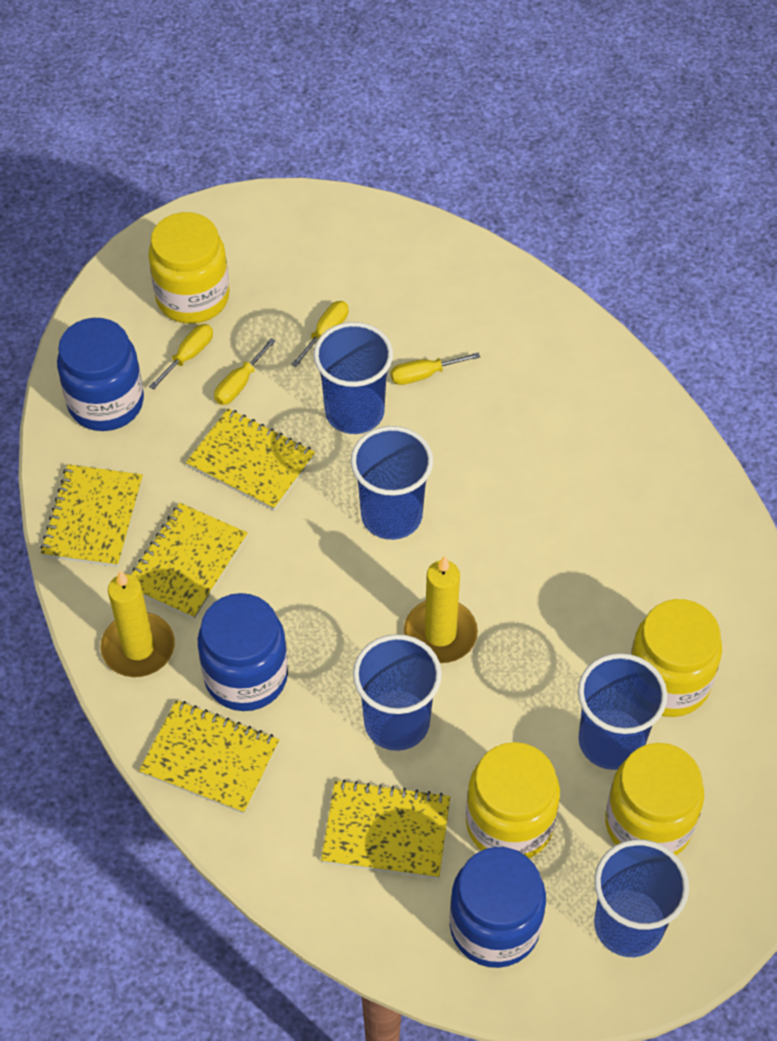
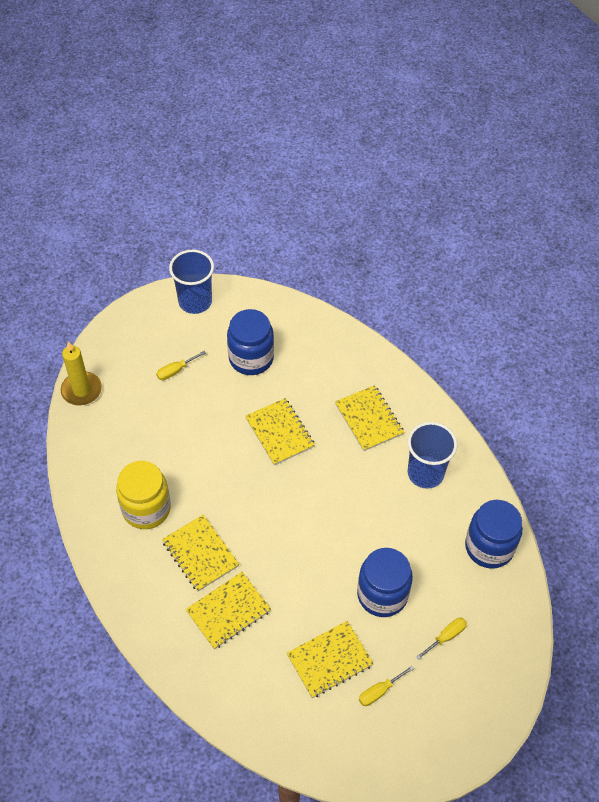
blue cup: 5 -> 2
yellow candle: 2 -> 1
yellow jar: 4 -> 1
yellow screwdriver: 4 -> 3

